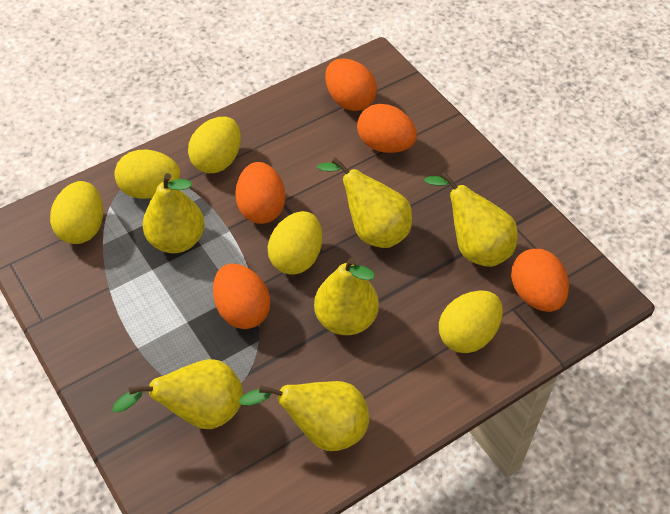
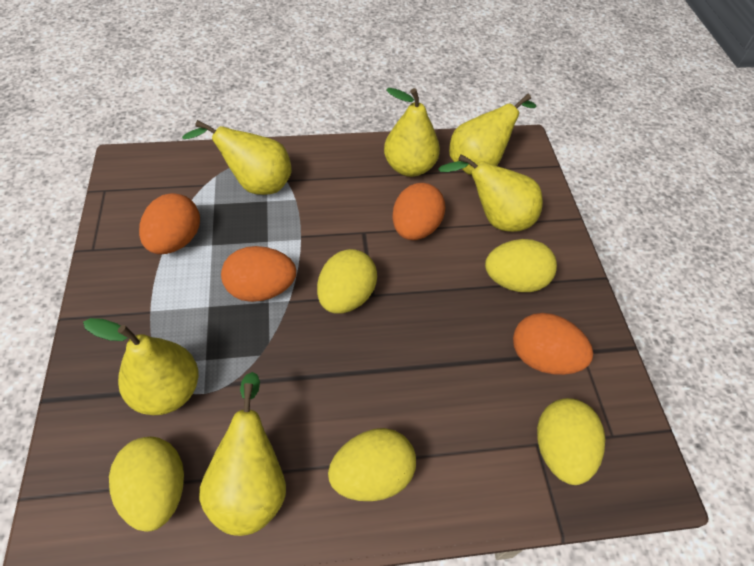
orange egg: 5 -> 4

